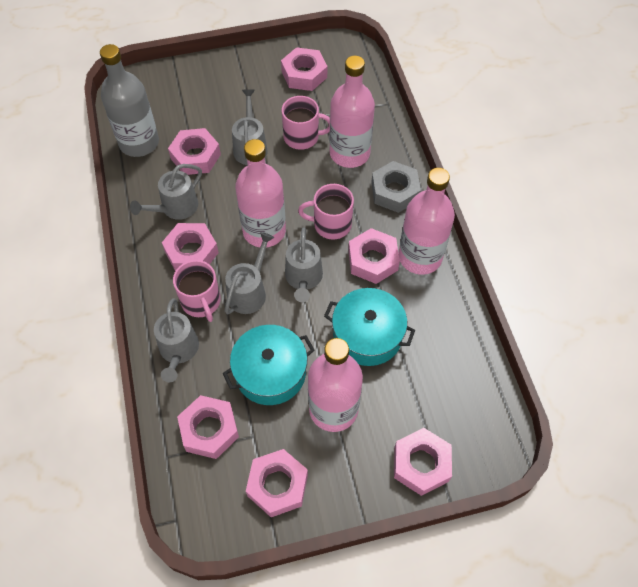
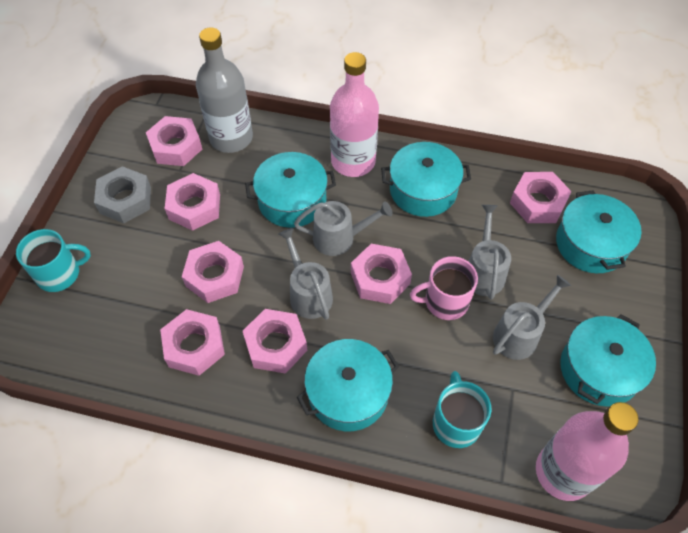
grey watering can: 5 -> 4
pink bottle: 4 -> 2
pink mug: 3 -> 1
turquoise mug: 0 -> 2
turquoise pot: 2 -> 5

